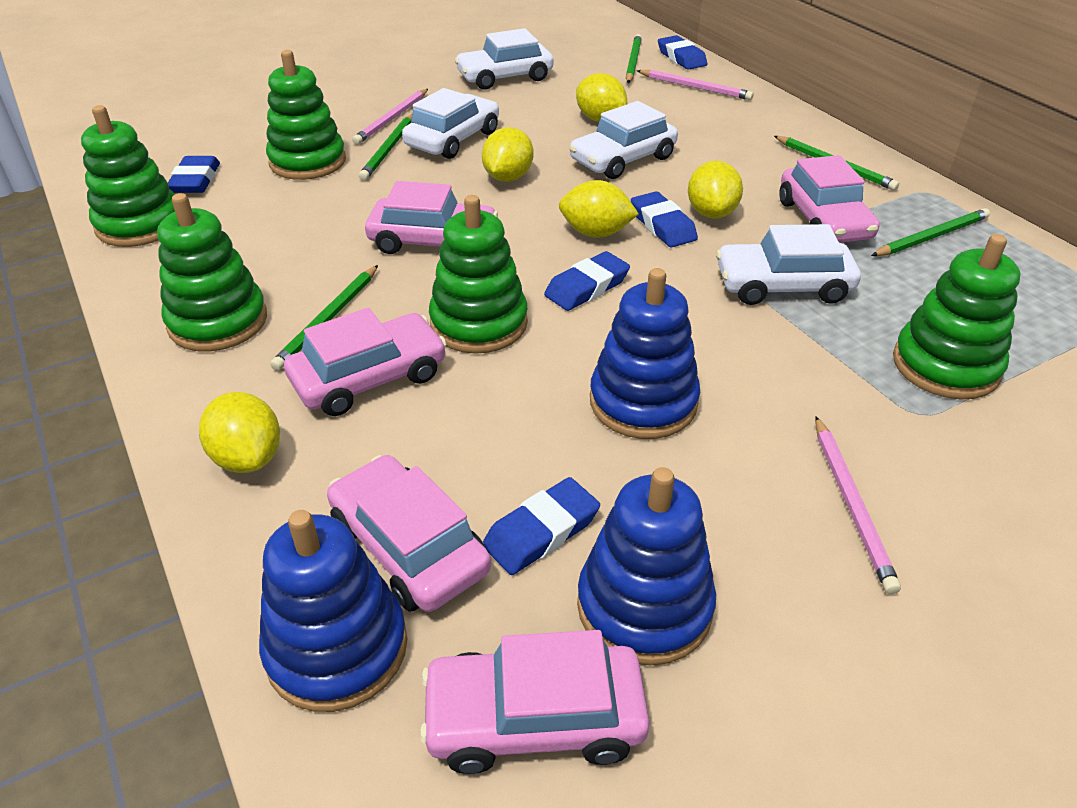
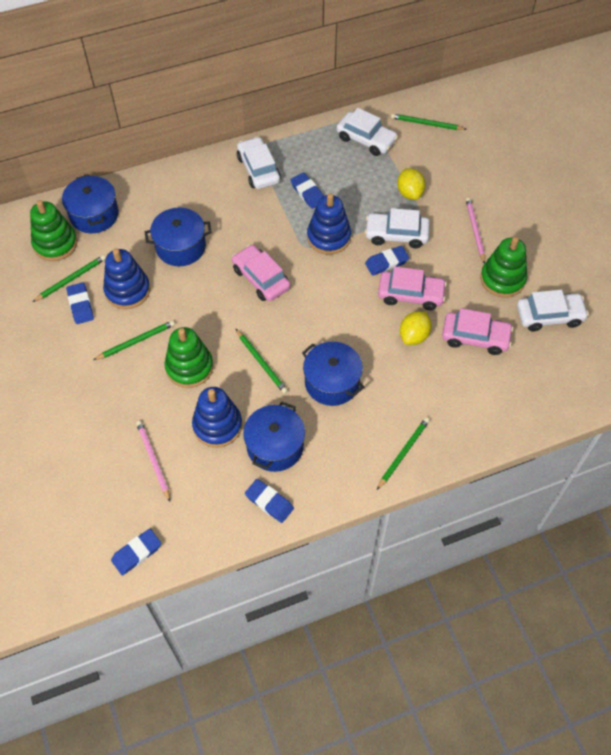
blue pot: 0 -> 4
green stacking toy: 5 -> 3
pink car: 5 -> 3
pink pencil: 3 -> 2
yellow lemon: 5 -> 2

